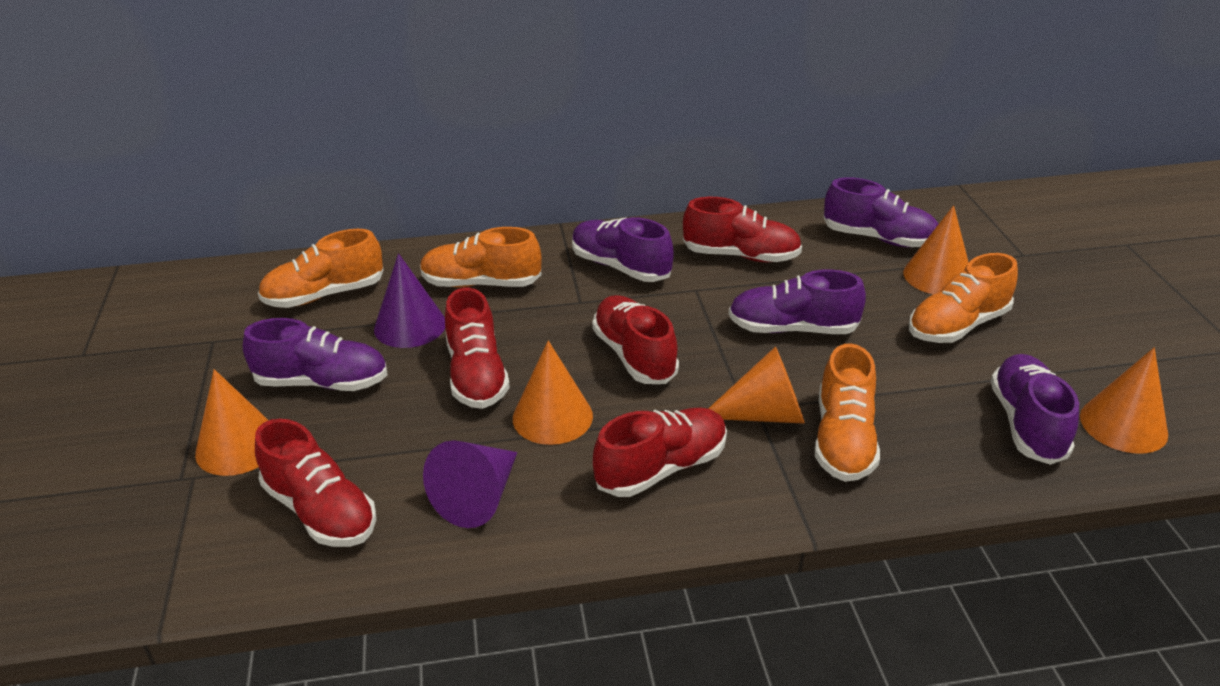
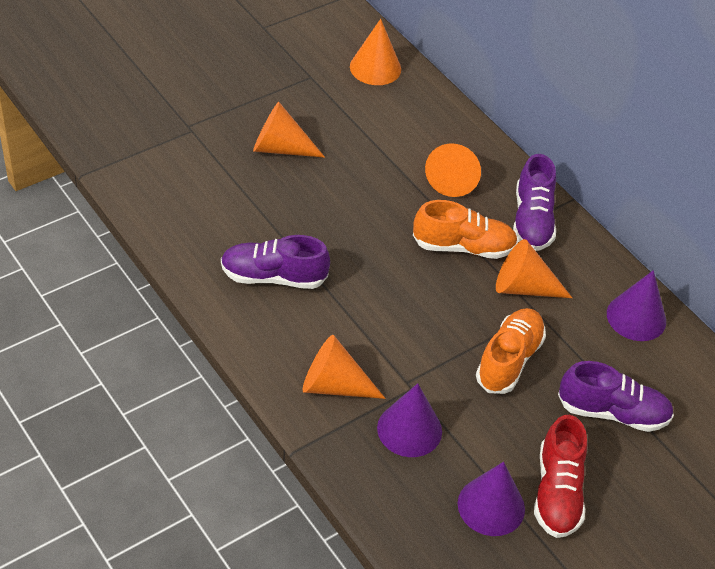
orange shoe: 4 -> 2
purple cone: 2 -> 3
purple shoe: 5 -> 3
red shoe: 5 -> 1

